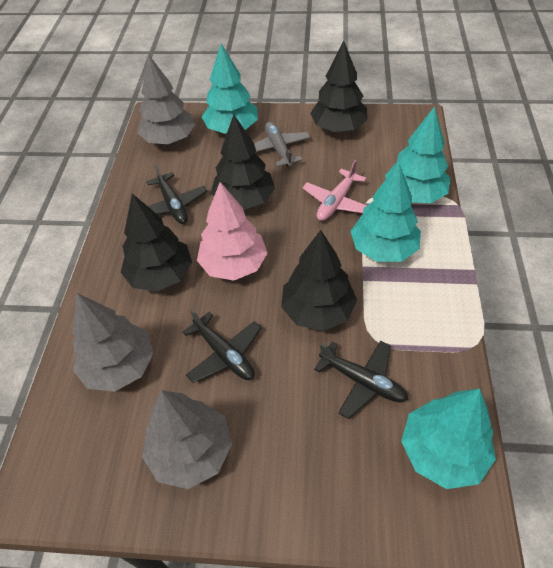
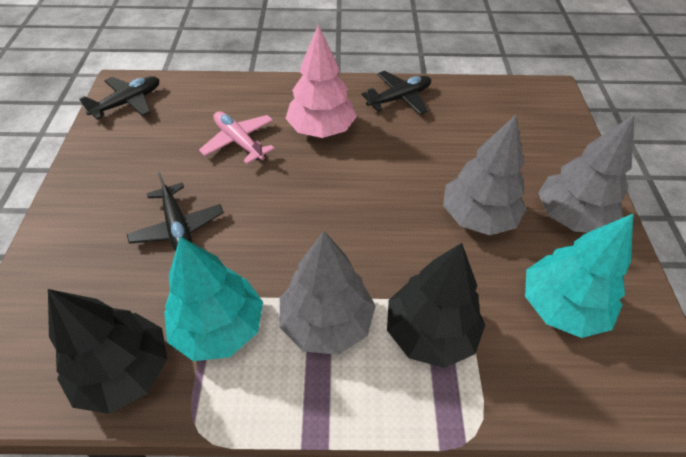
black tree: 4 -> 2
grey plane: 1 -> 0
turquoise tree: 4 -> 2

